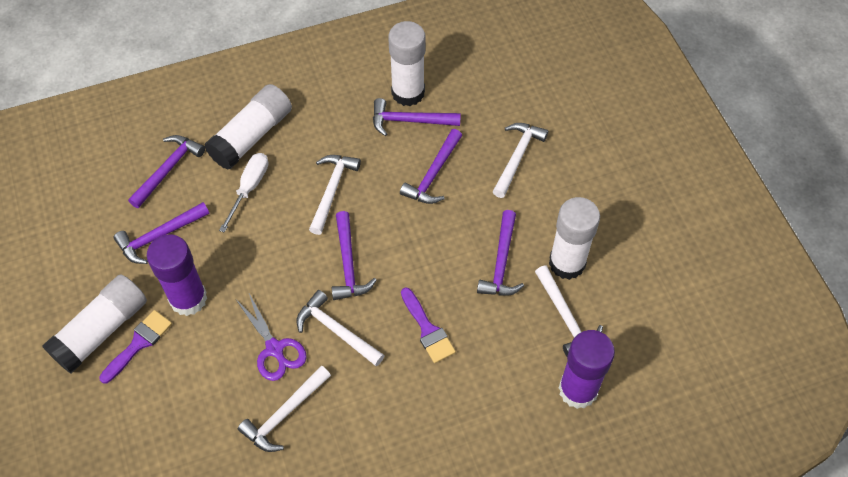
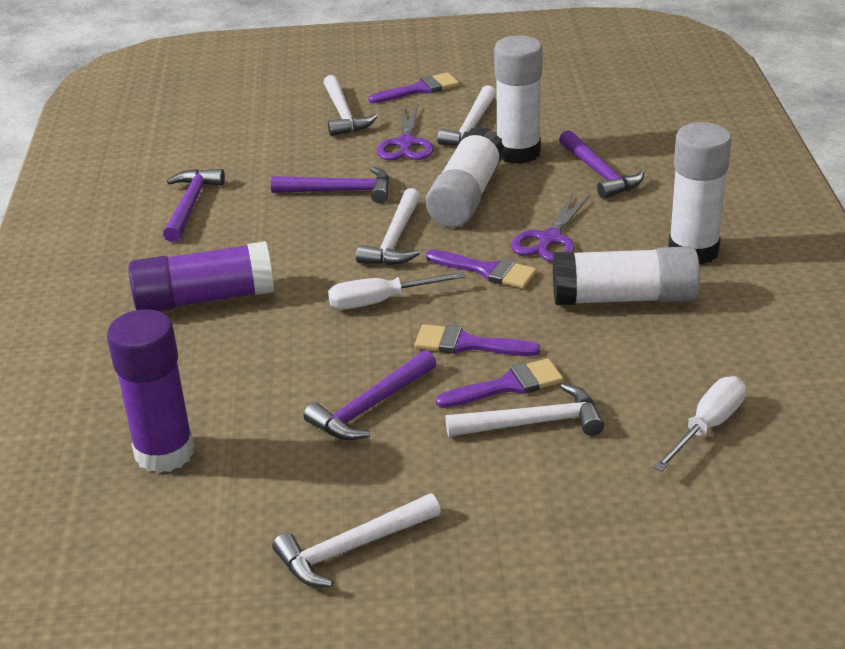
purple brush: 2 -> 4
purple hammer: 6 -> 4
purple scissors: 1 -> 2
white screwdriver: 1 -> 2

